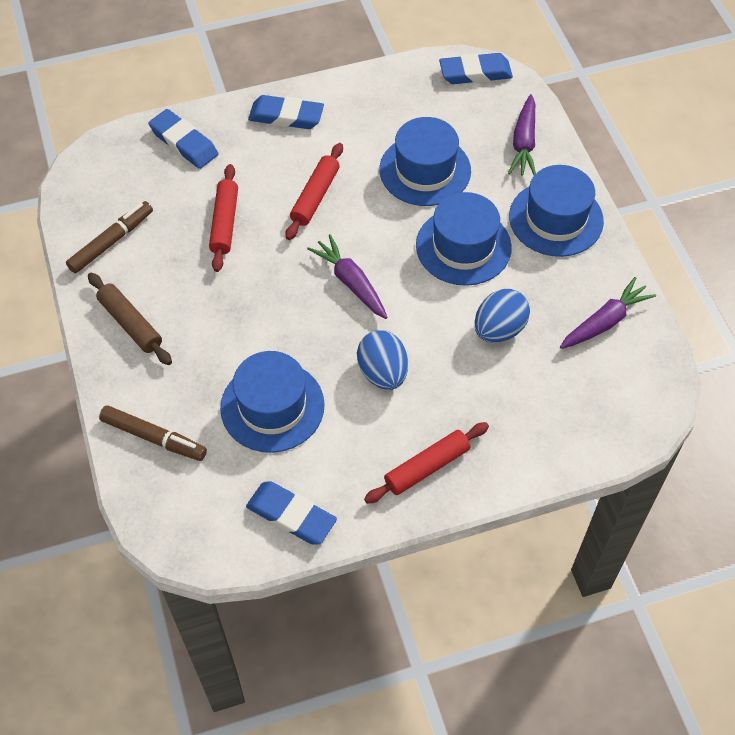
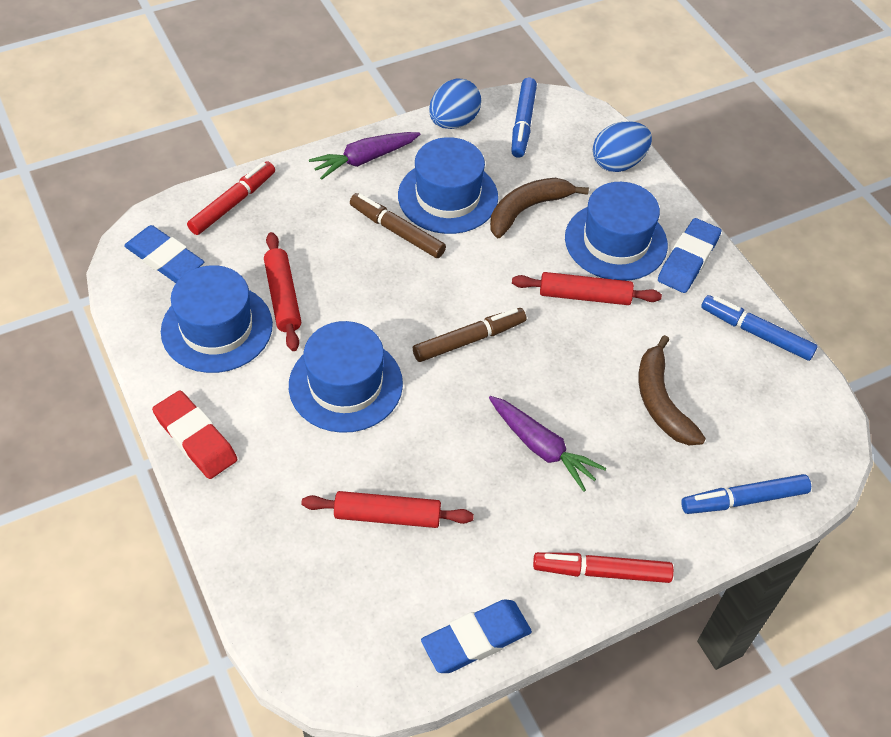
blue eraser: 4 -> 3
blue marker: 0 -> 3
brown banana: 0 -> 2
brown rolling pin: 1 -> 0
purple carrot: 3 -> 2
red eraser: 0 -> 1
red marker: 0 -> 2

